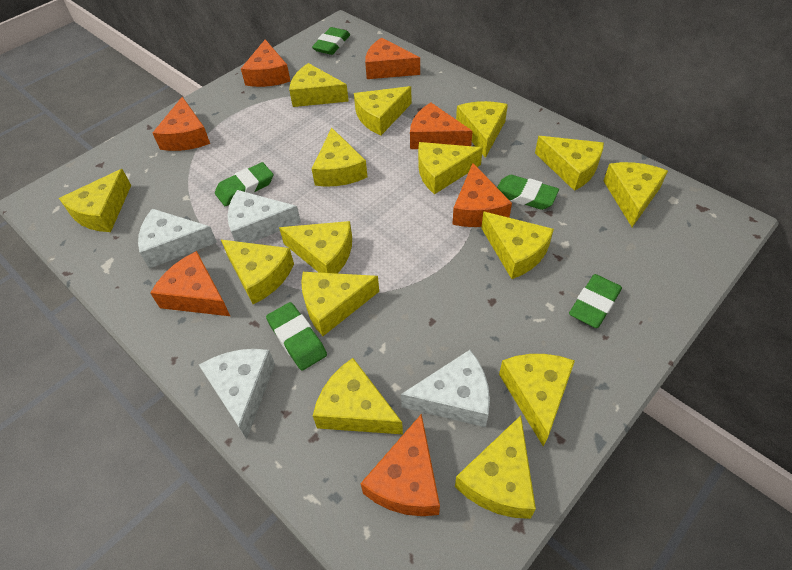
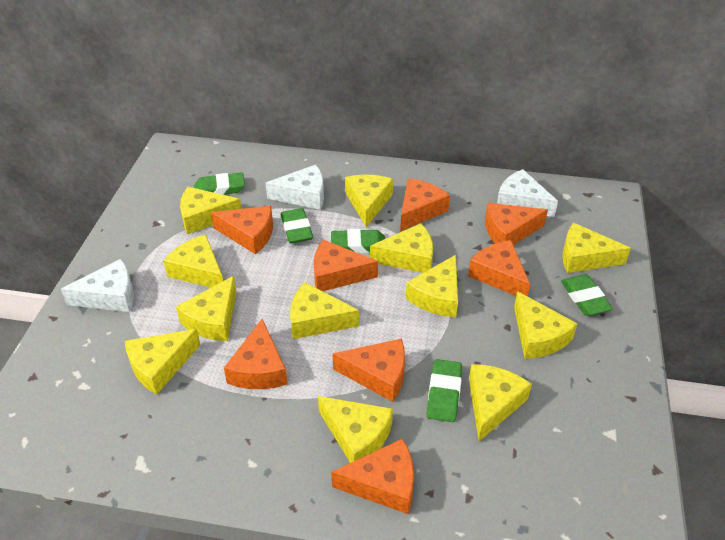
orange cheese: 7 -> 8
white cheese: 4 -> 3
yellow cheese: 15 -> 12

